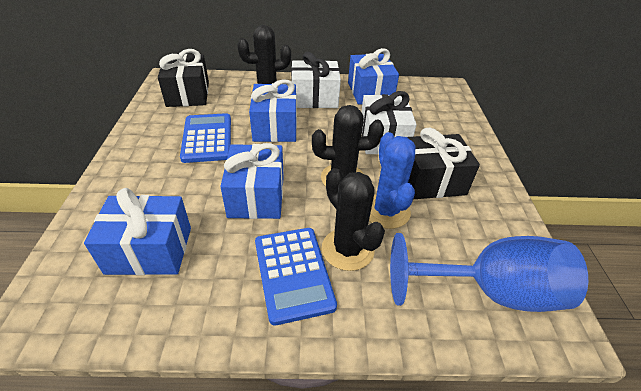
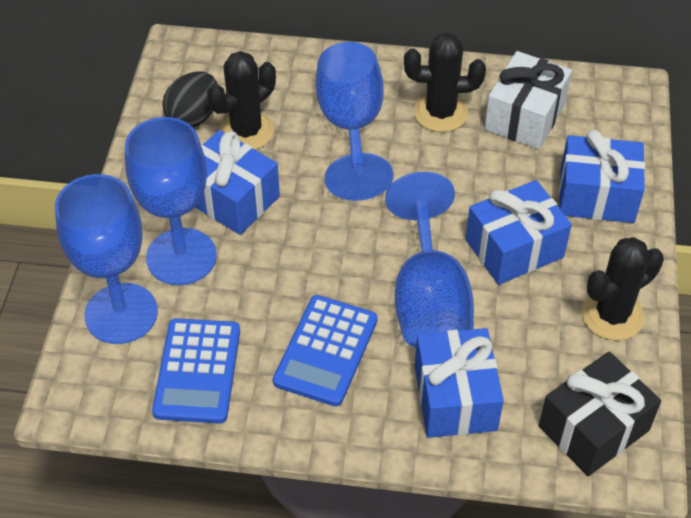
black egg: 0 -> 1
black gift: 2 -> 1
blue cactus: 1 -> 0
blue goblet: 1 -> 4
white gift: 2 -> 1

